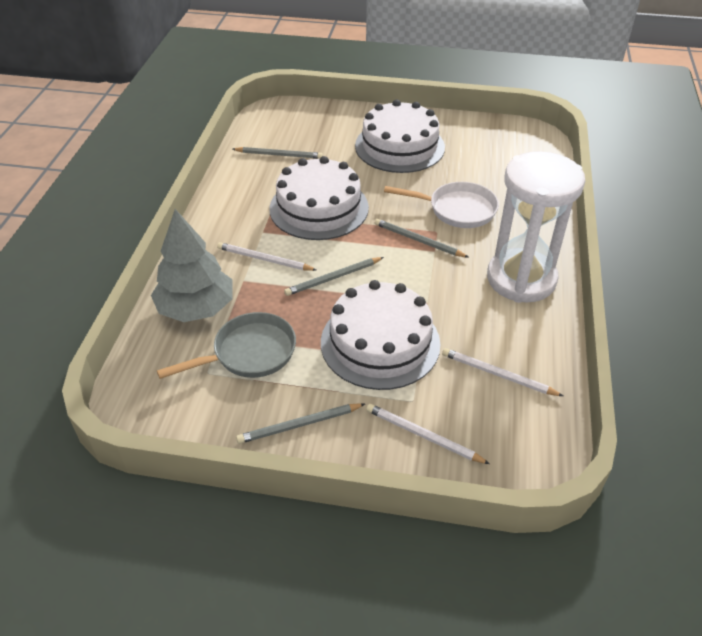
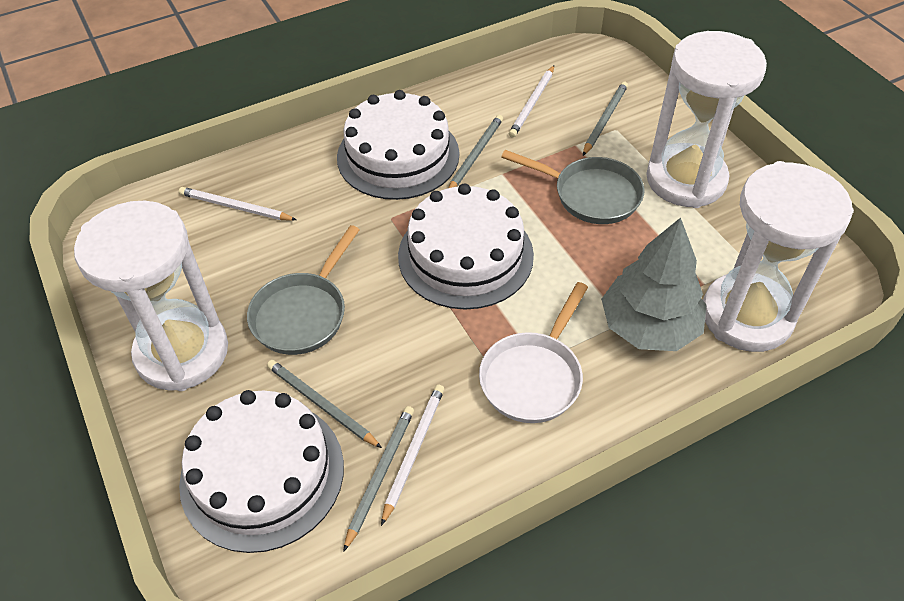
grey pan: 1 -> 2
white hourglass: 1 -> 3

